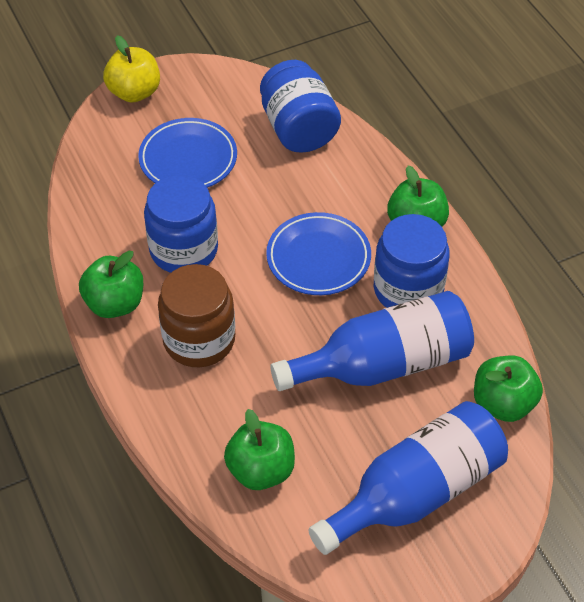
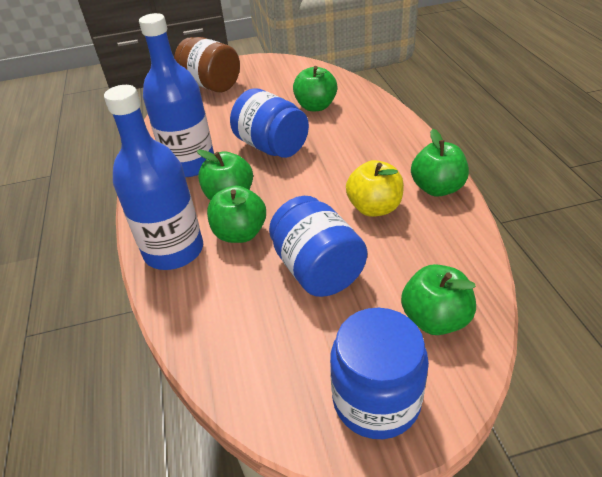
blue plate: 2 -> 0
green apple: 4 -> 5

